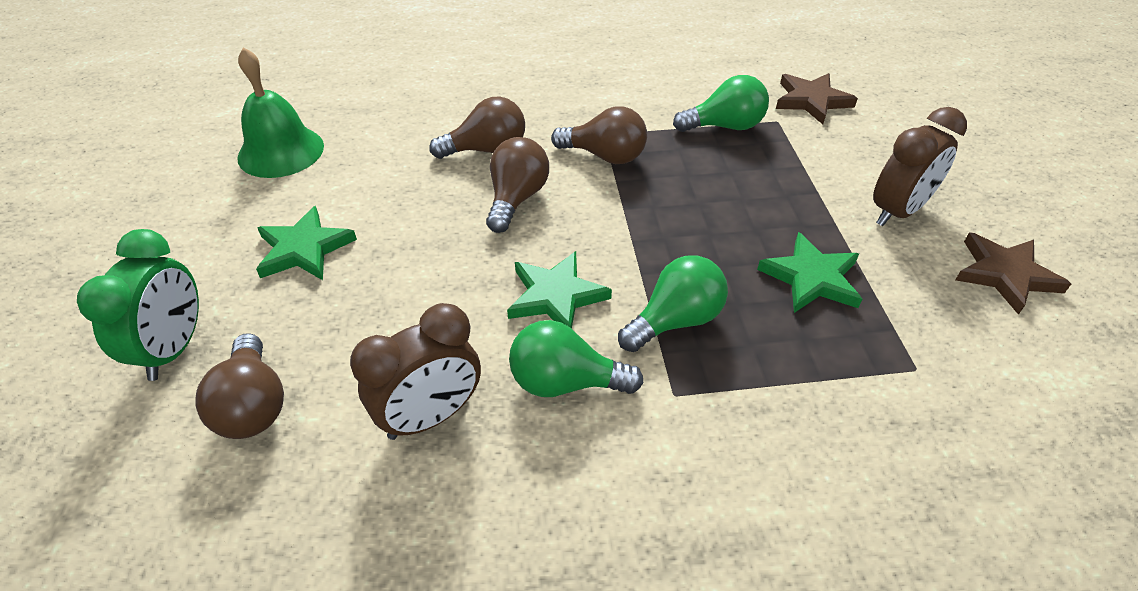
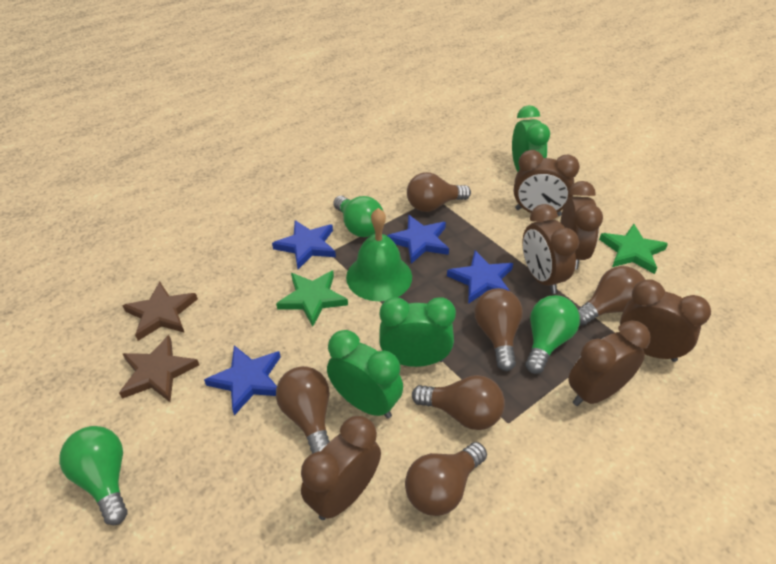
blue star: 0 -> 4
brown clock: 2 -> 6
brown light bulb: 4 -> 6
green clock: 1 -> 3
green star: 3 -> 2

